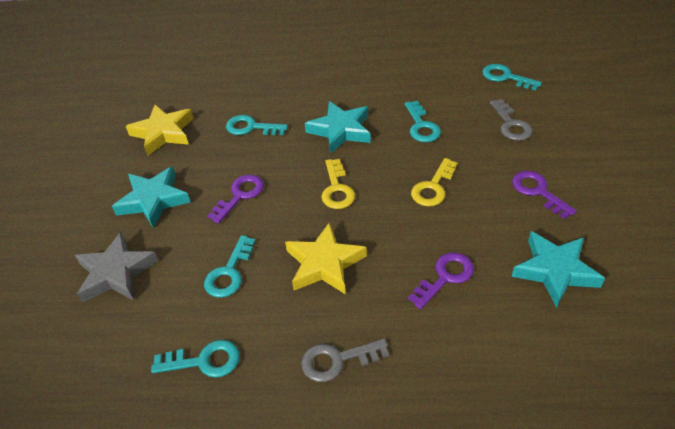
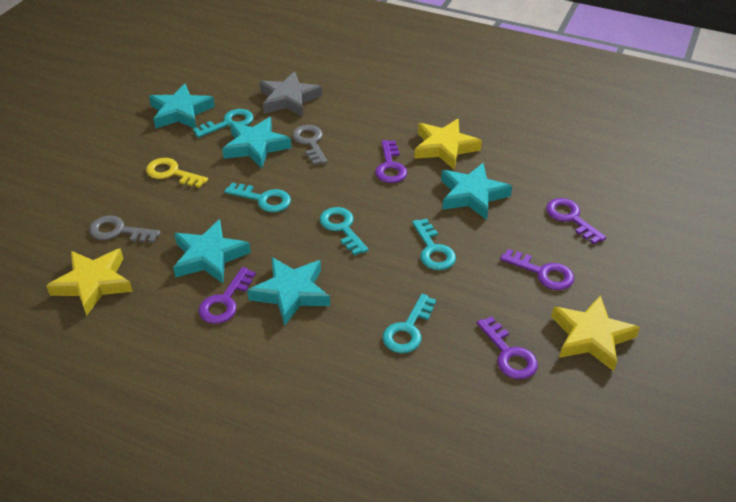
purple key: 3 -> 5
turquoise star: 3 -> 5
yellow key: 2 -> 1
yellow star: 2 -> 3

